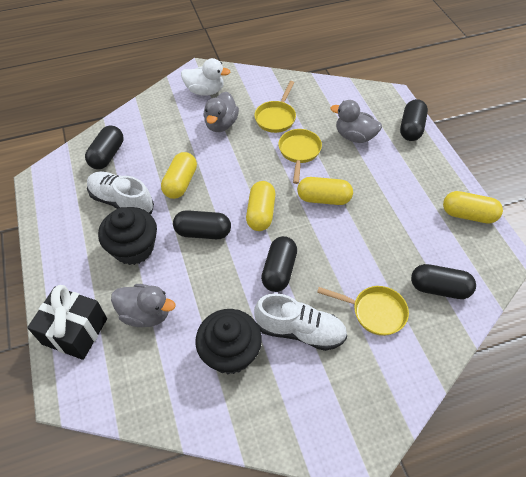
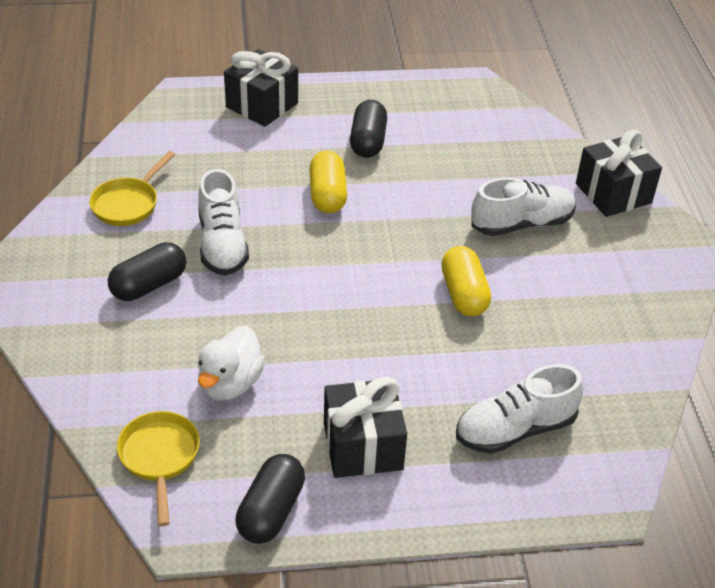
black capsule: 5 -> 3
black cupcake: 2 -> 0
black gift: 1 -> 3
grey duck: 3 -> 0
white shoe: 2 -> 3
yellow capsule: 4 -> 2
yellow pan: 3 -> 2

